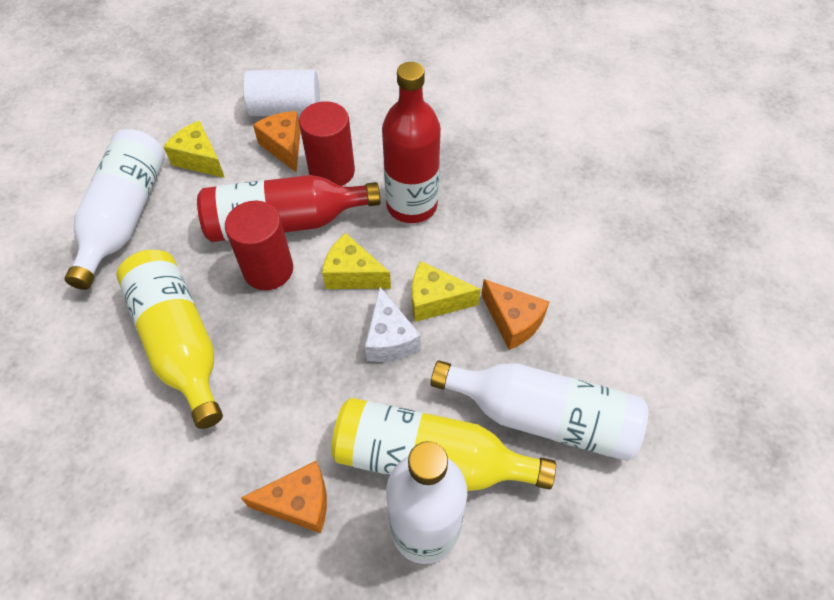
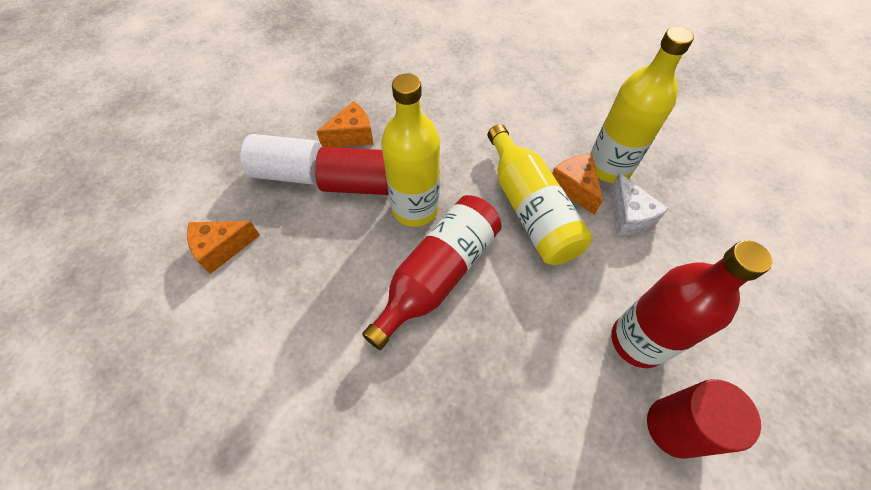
white bottle: 3 -> 0
yellow bottle: 2 -> 3
yellow cheese: 3 -> 0

